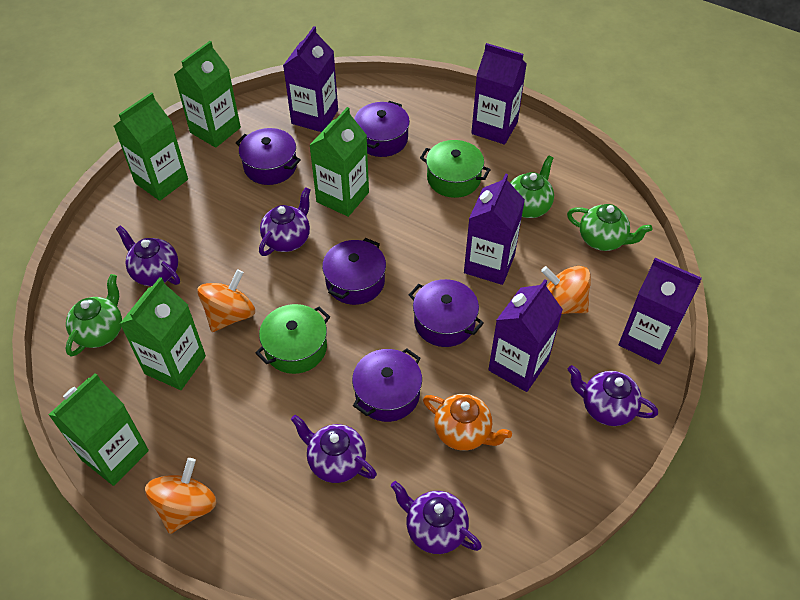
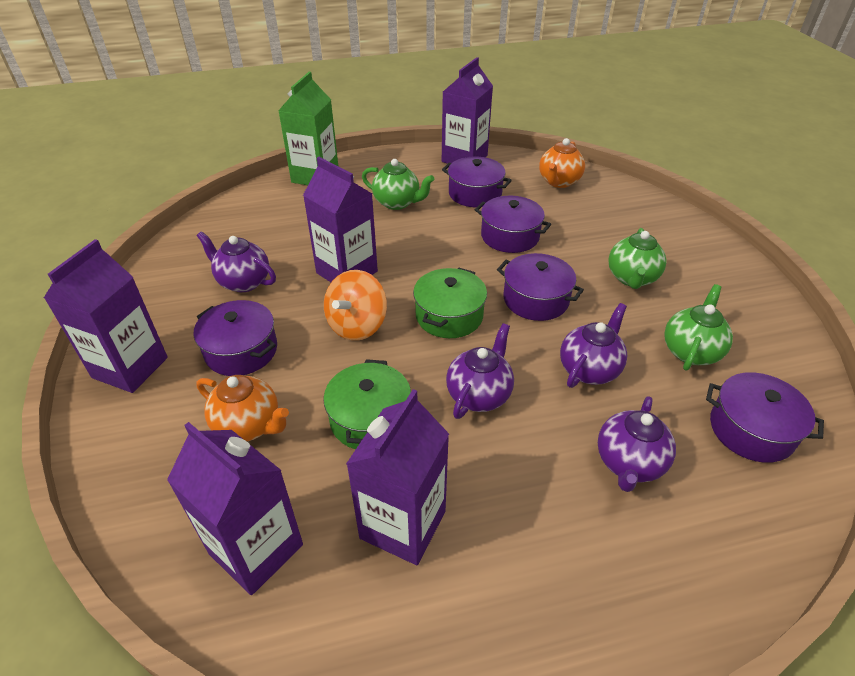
green carton: 5 -> 1
orange spinning top: 3 -> 1
orange teapot: 1 -> 2
purple teapot: 5 -> 4

